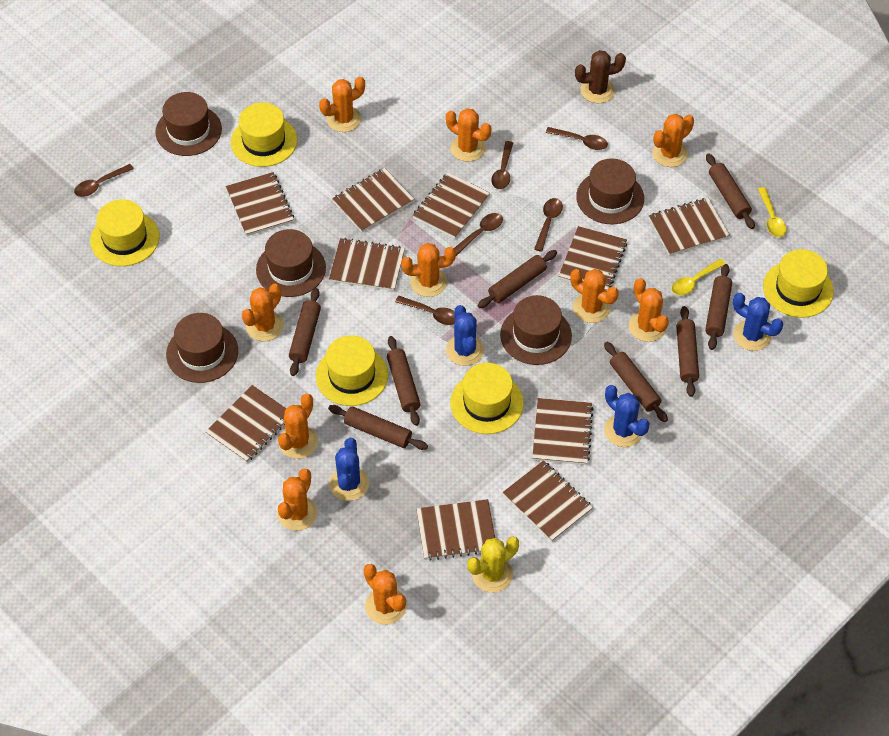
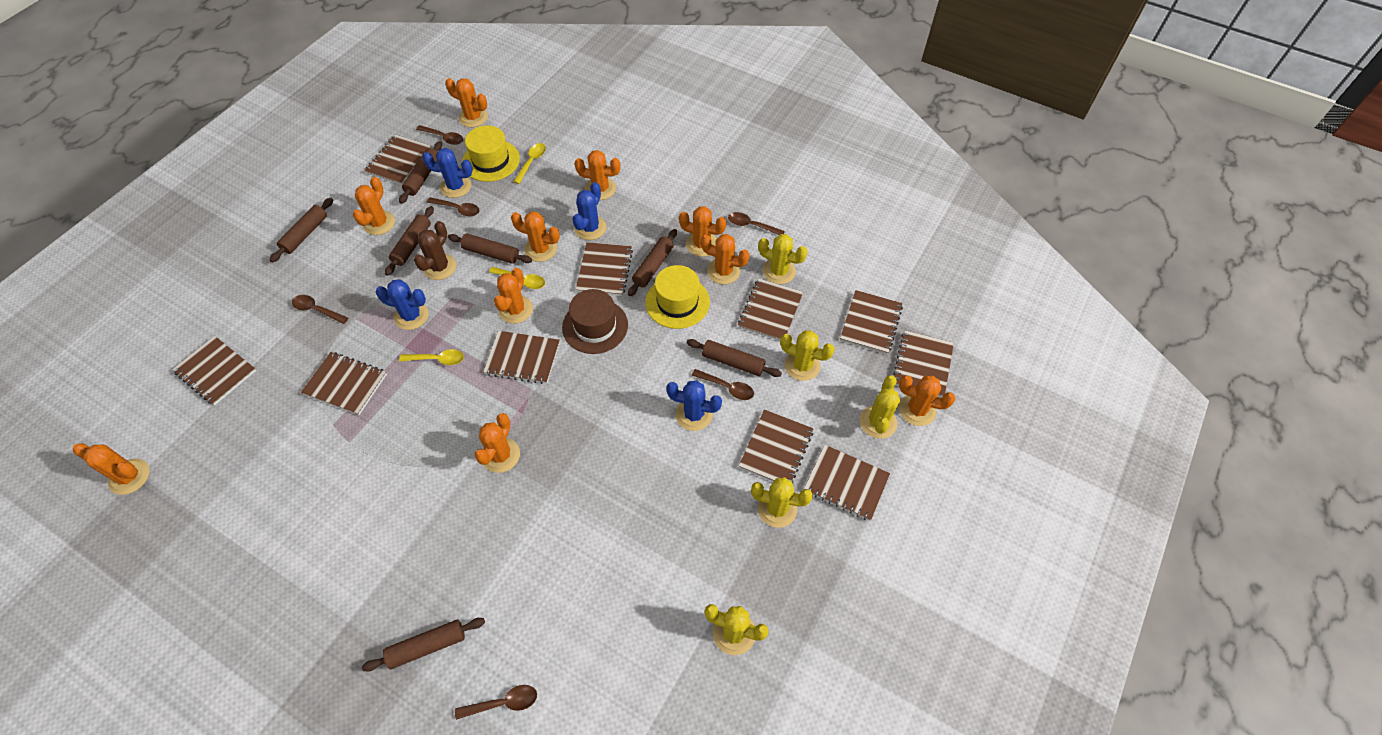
brown hat: 5 -> 1
brown rolling pin: 8 -> 7
yellow cactus: 1 -> 5
yellow hat: 5 -> 2
yellow spoon: 2 -> 3

